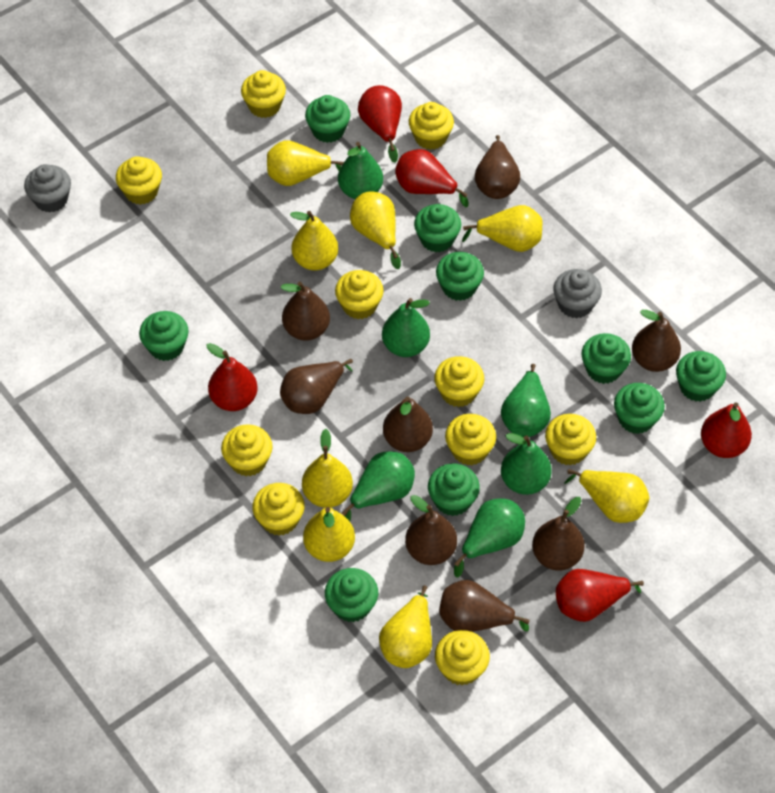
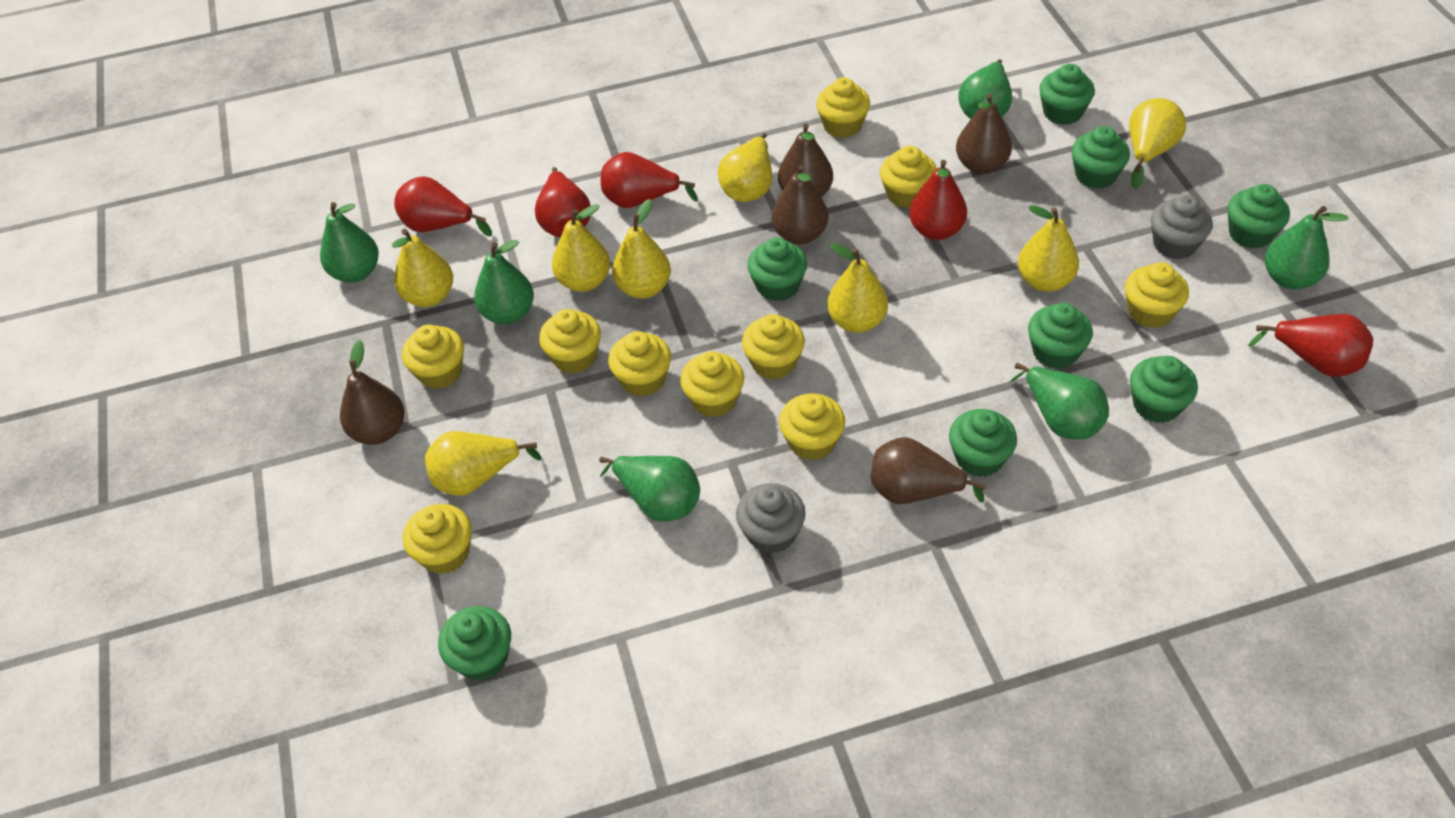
brown pear: 8 -> 5
green cupcake: 9 -> 8

